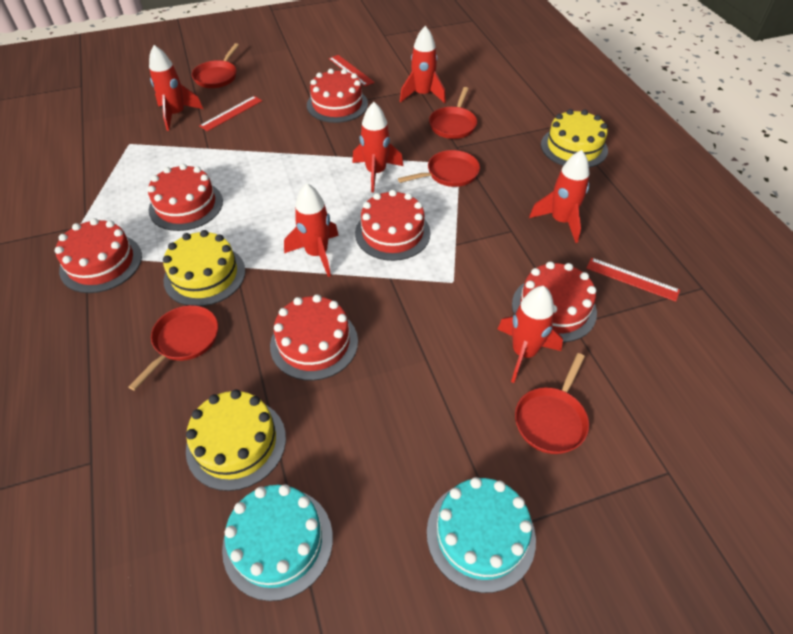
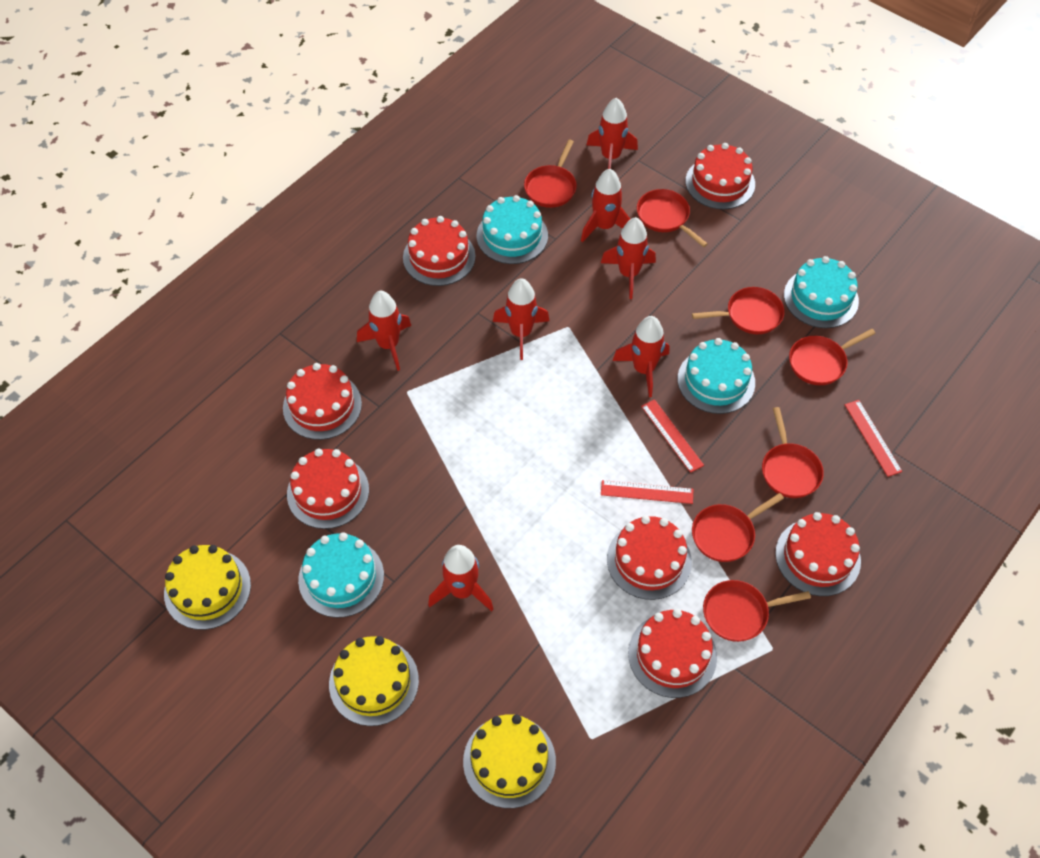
red cake: 6 -> 7
red pan: 5 -> 7
red rocket: 6 -> 7
turquoise cake: 2 -> 4

